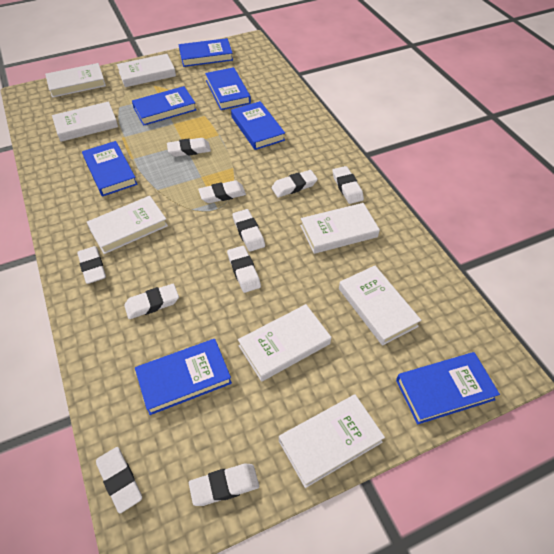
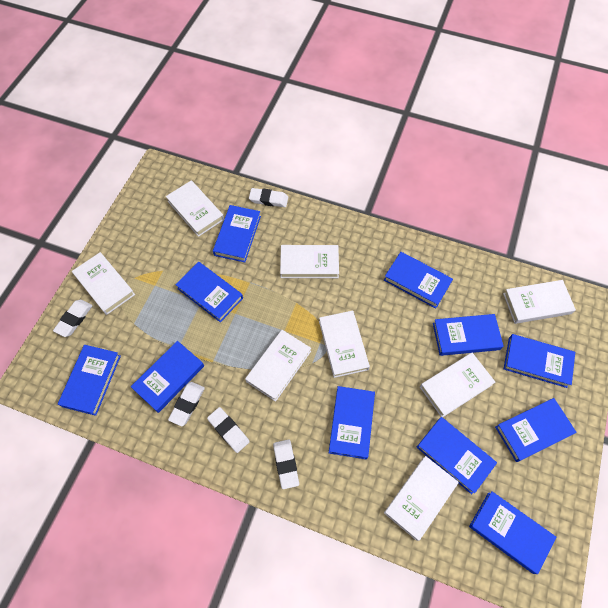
blue book: 7 -> 11
white eraser: 10 -> 5

